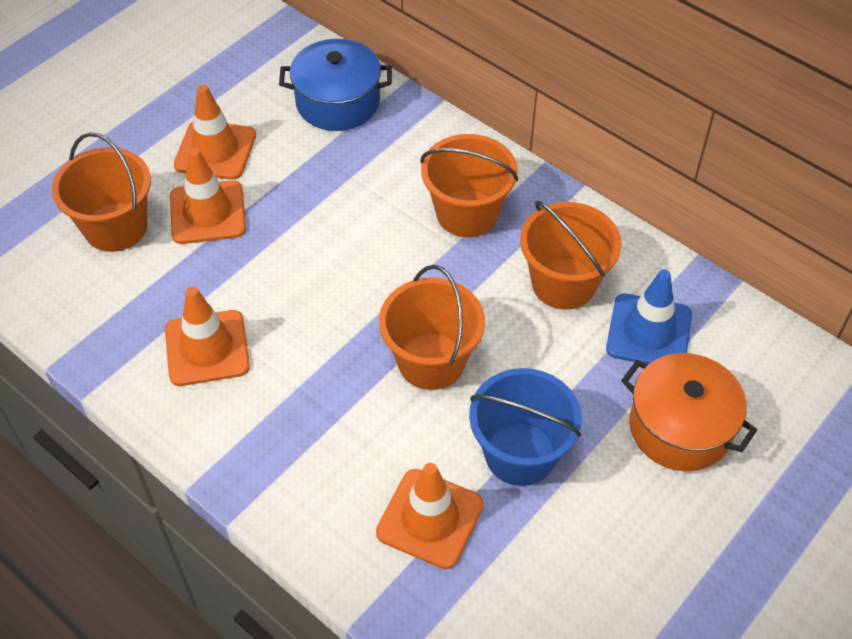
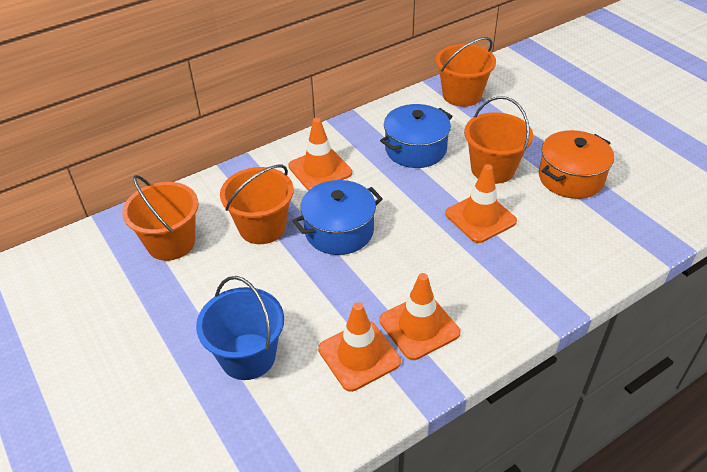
blue pot: 1 -> 2
blue traffic cone: 1 -> 0

